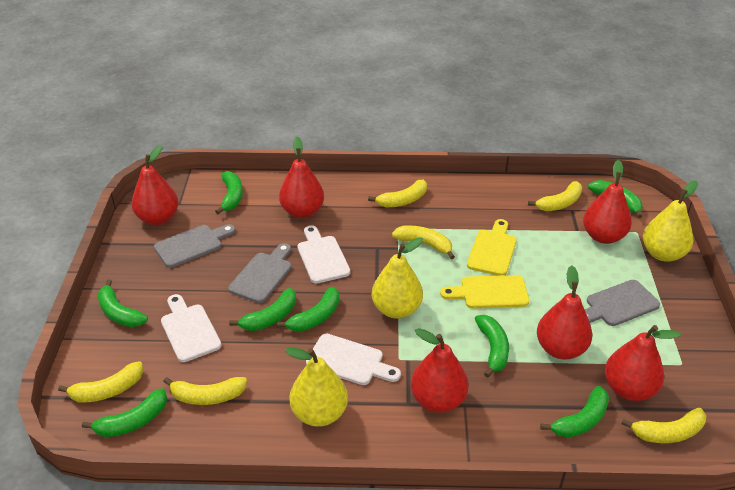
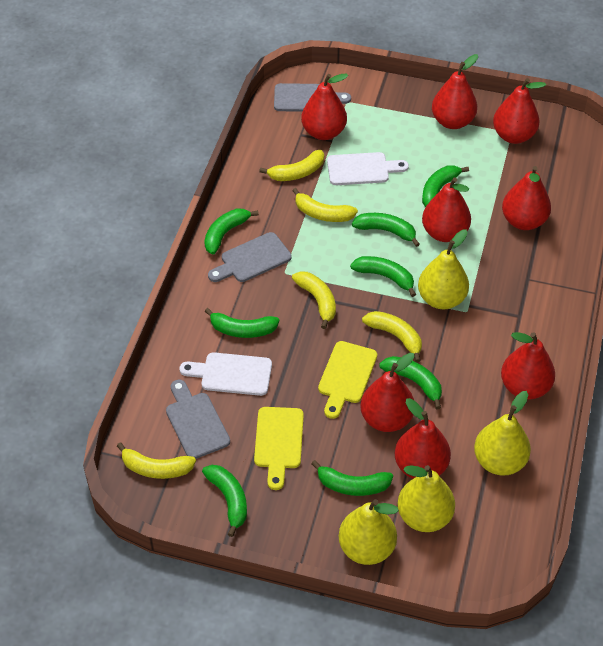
red pear: 6 -> 8
white cutting board: 3 -> 2
yellow banana: 6 -> 5
yellow pear: 3 -> 4

